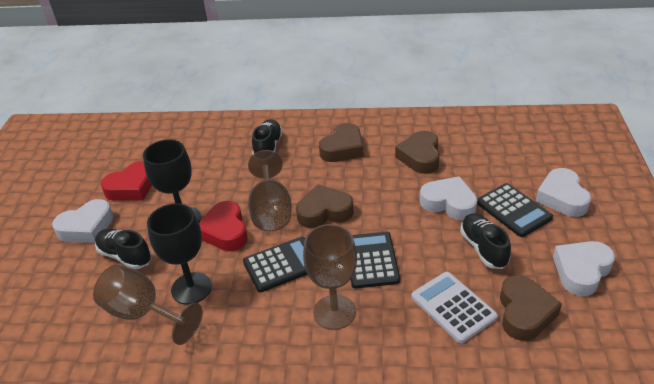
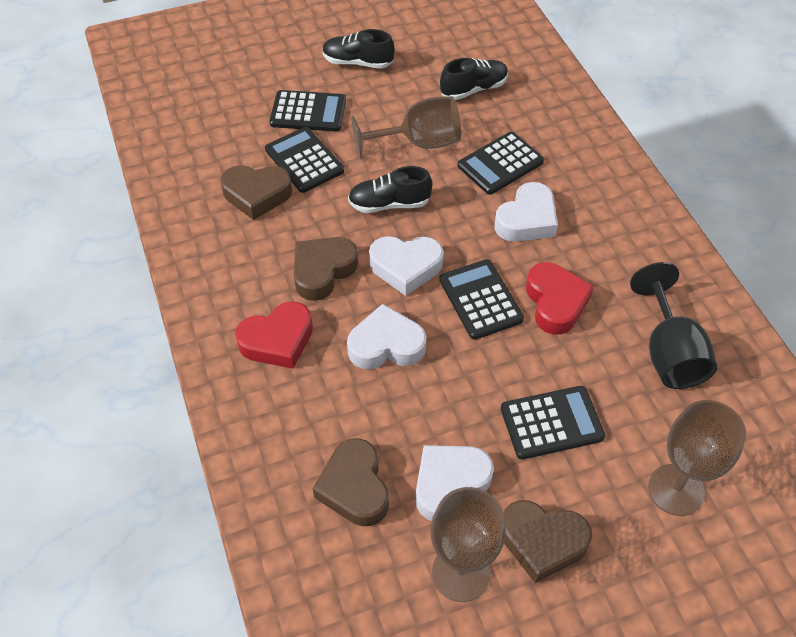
black calculator: 3 -> 5
black goblet: 2 -> 1
white calculator: 1 -> 0

